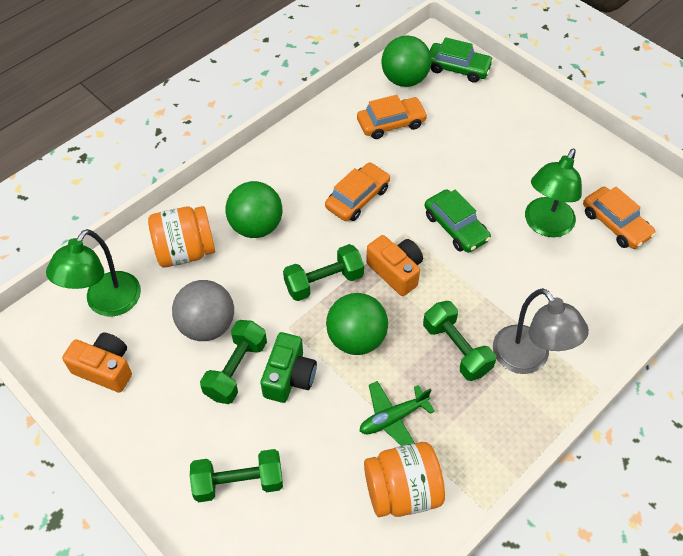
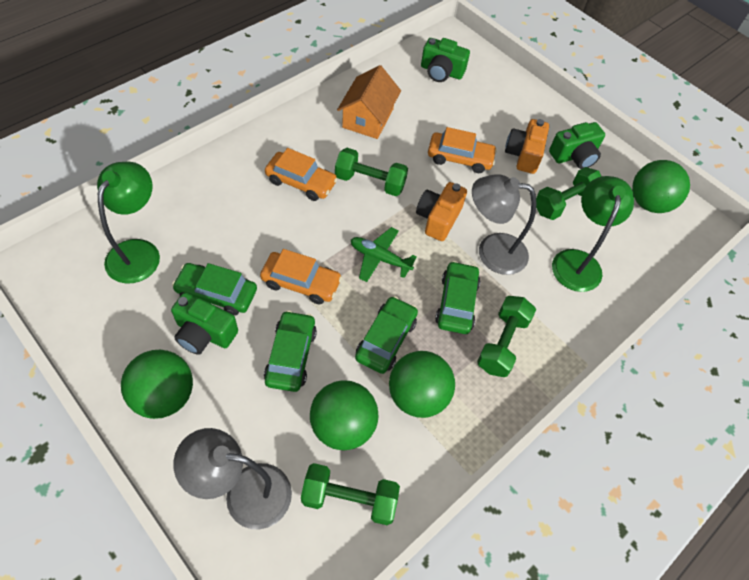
green ball: 3 -> 4
green camera: 1 -> 3
green car: 2 -> 4
grey ball: 1 -> 0
grey lamp: 1 -> 2
orange house: 0 -> 1
orange jar: 2 -> 0

